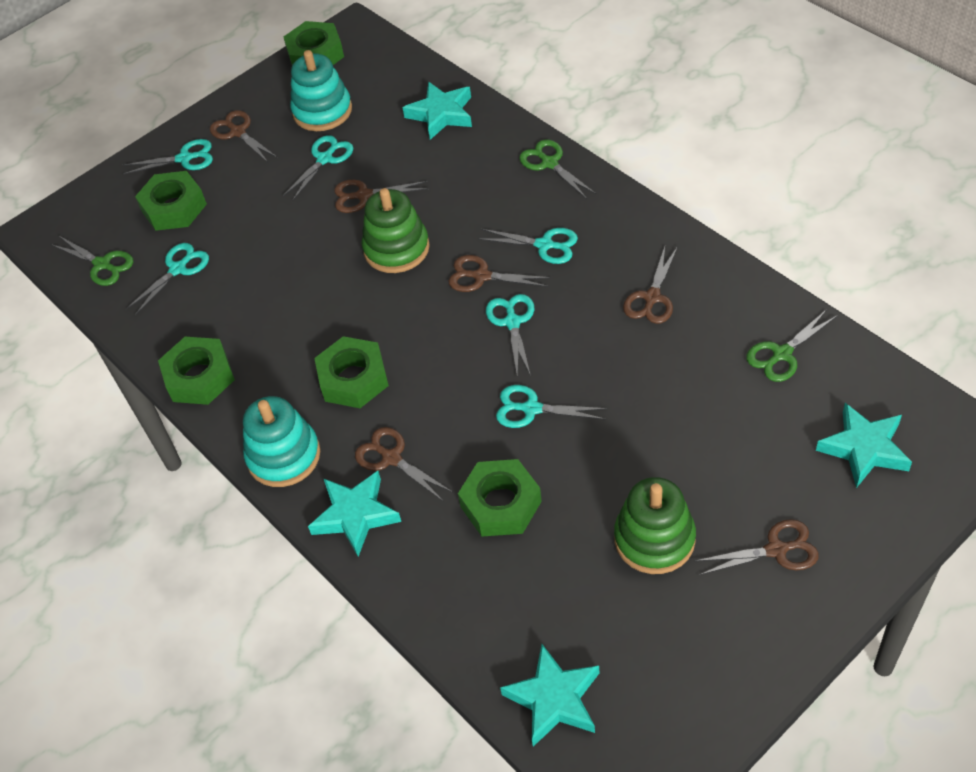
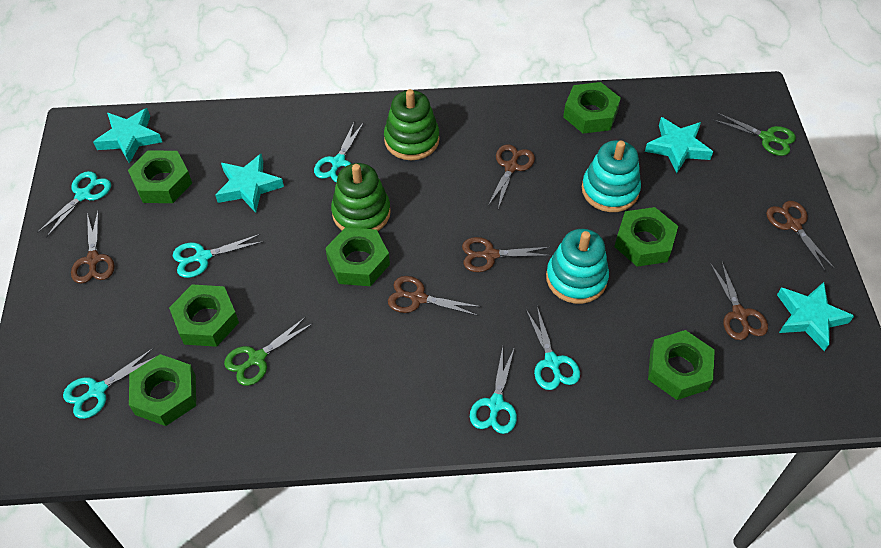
green nut: 5 -> 7
green scissors: 3 -> 2

